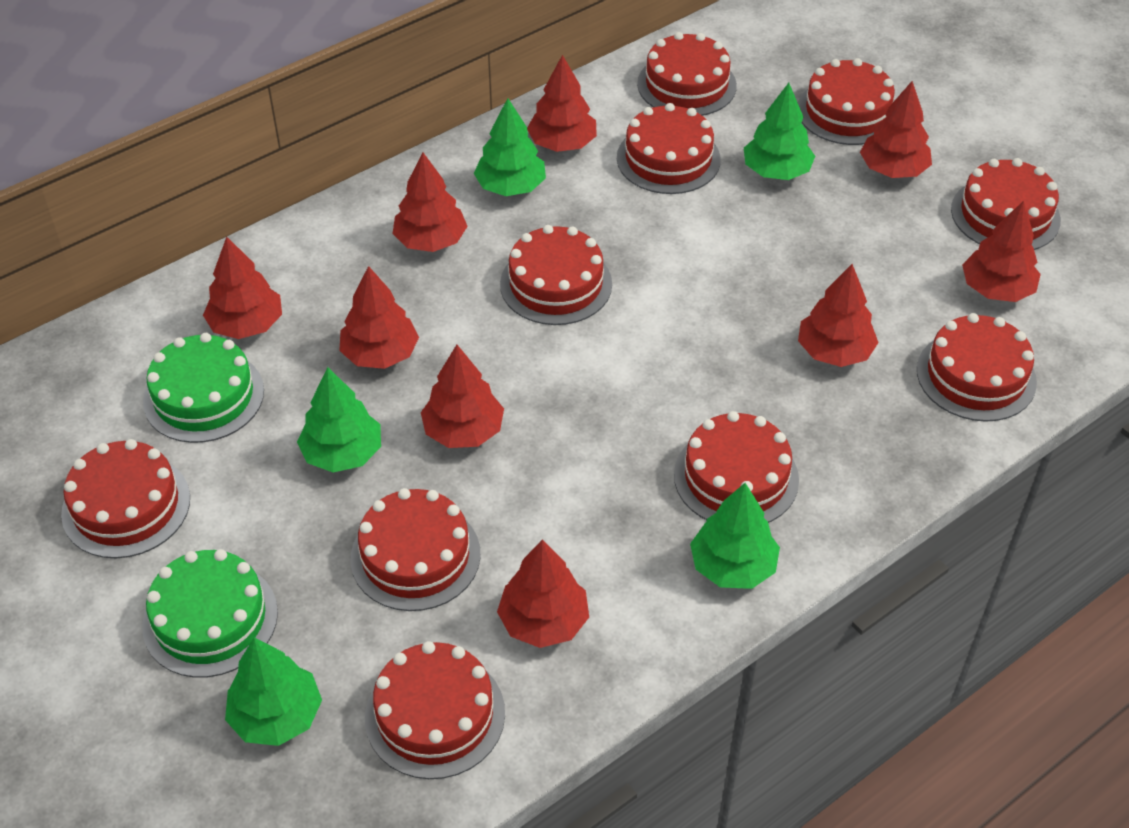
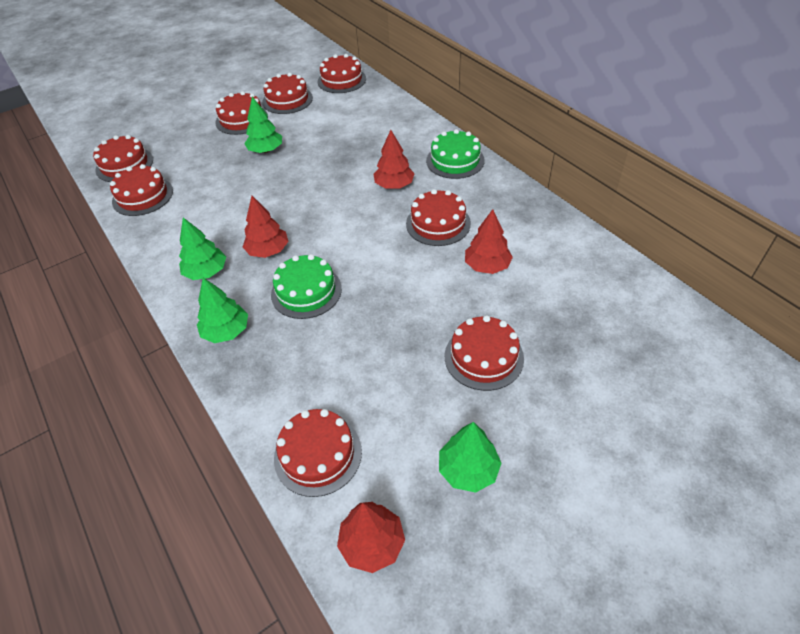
green tree: 5 -> 4
red cake: 10 -> 8
red tree: 9 -> 4

